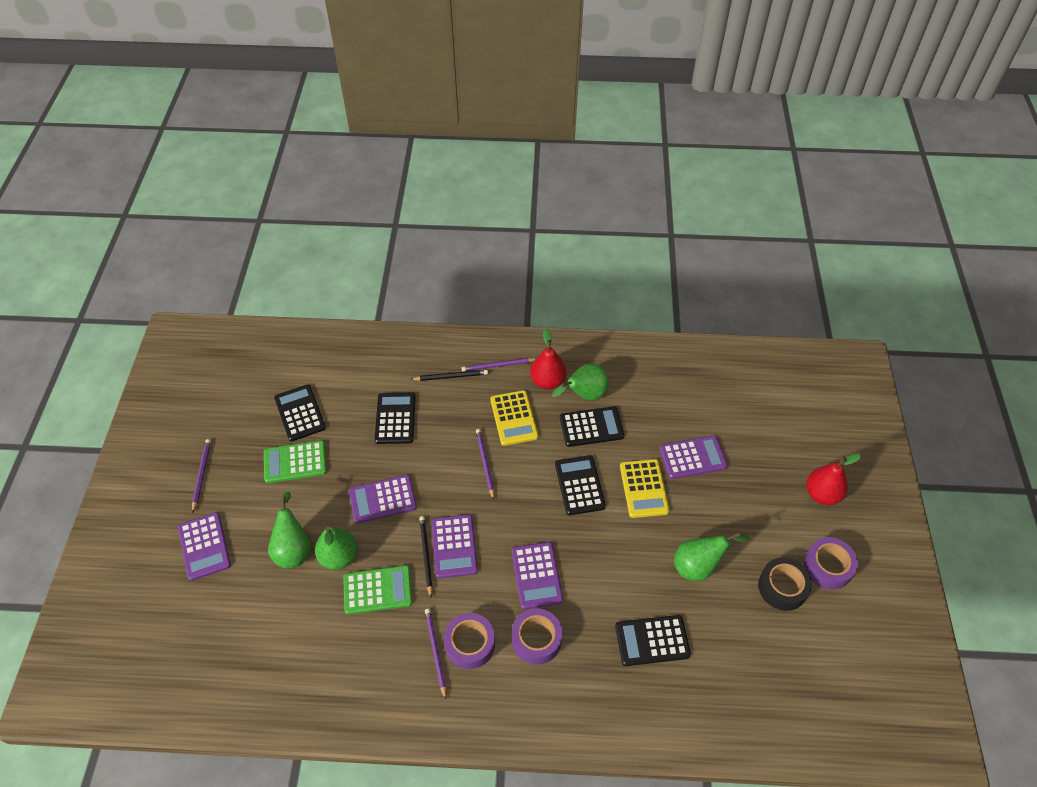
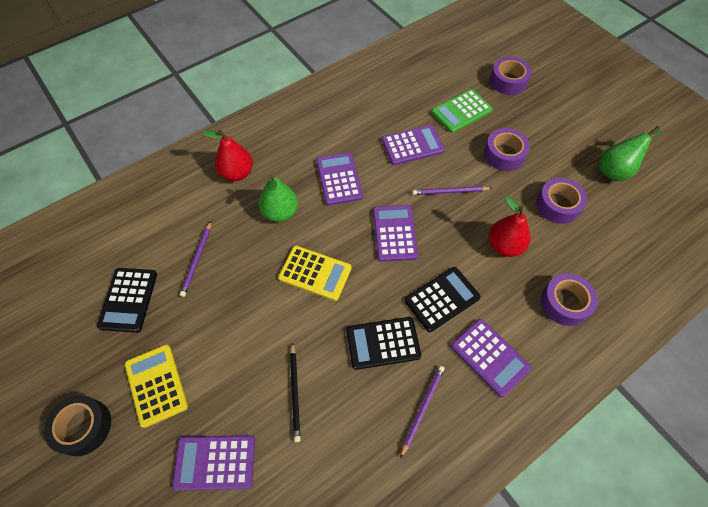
black calculator: 5 -> 3
black pencil: 2 -> 1
green calculator: 2 -> 1
green pear: 4 -> 2
purple pencil: 4 -> 3
purple tape: 3 -> 4

